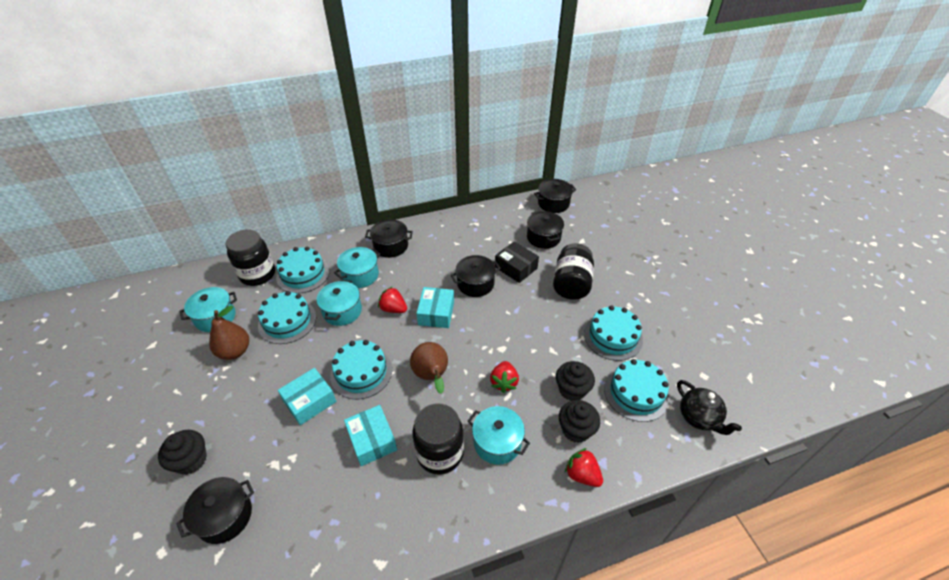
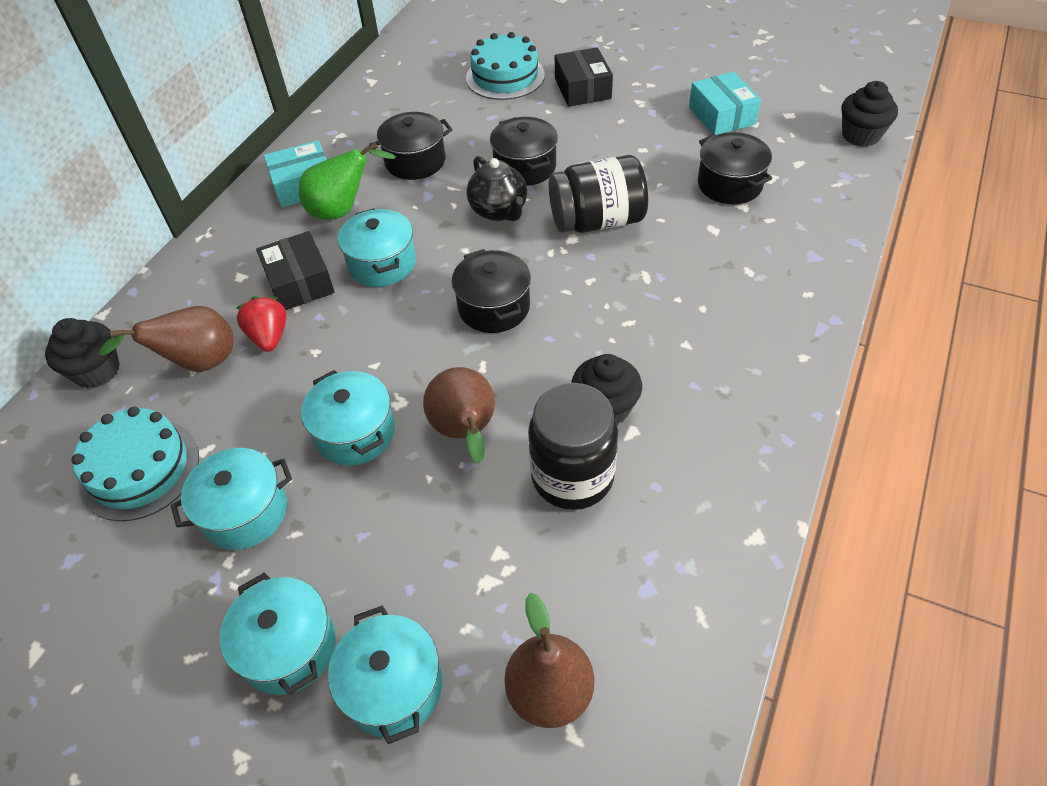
black box: 1 -> 2
black jar: 3 -> 2
black pot: 5 -> 4
brown pear: 2 -> 3
green pear: 0 -> 1
red strawberry: 3 -> 1
turquoise box: 3 -> 2
turquoise cake: 5 -> 2
turquoise pot: 4 -> 5

